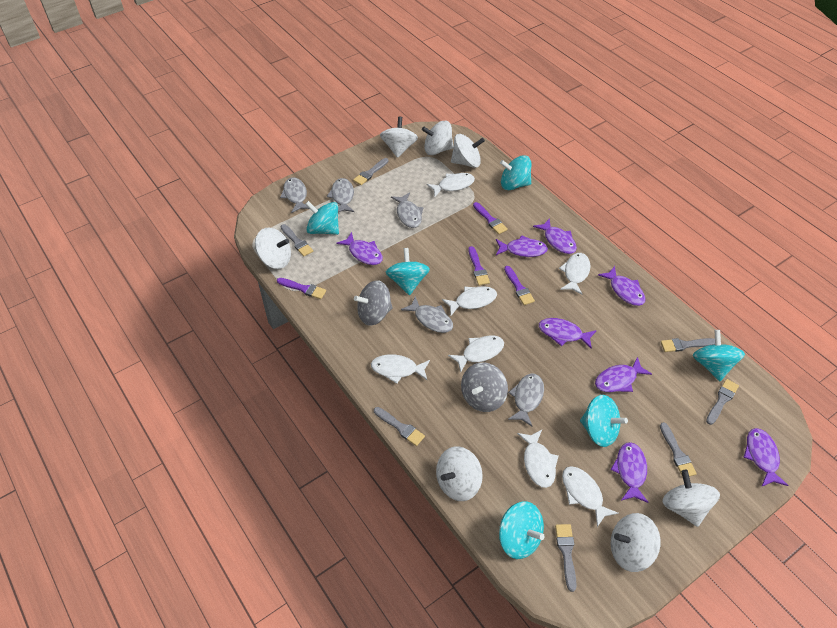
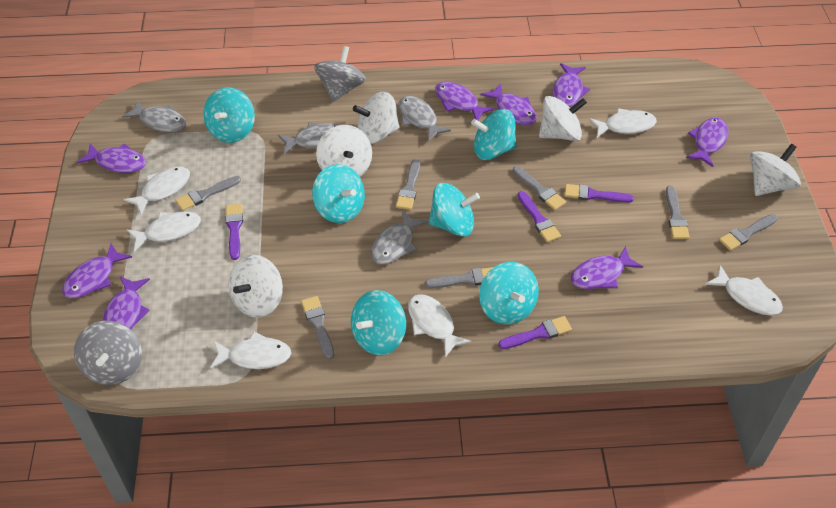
grey fish: 5 -> 4
white fish: 7 -> 6
white spinning top: 7 -> 5

